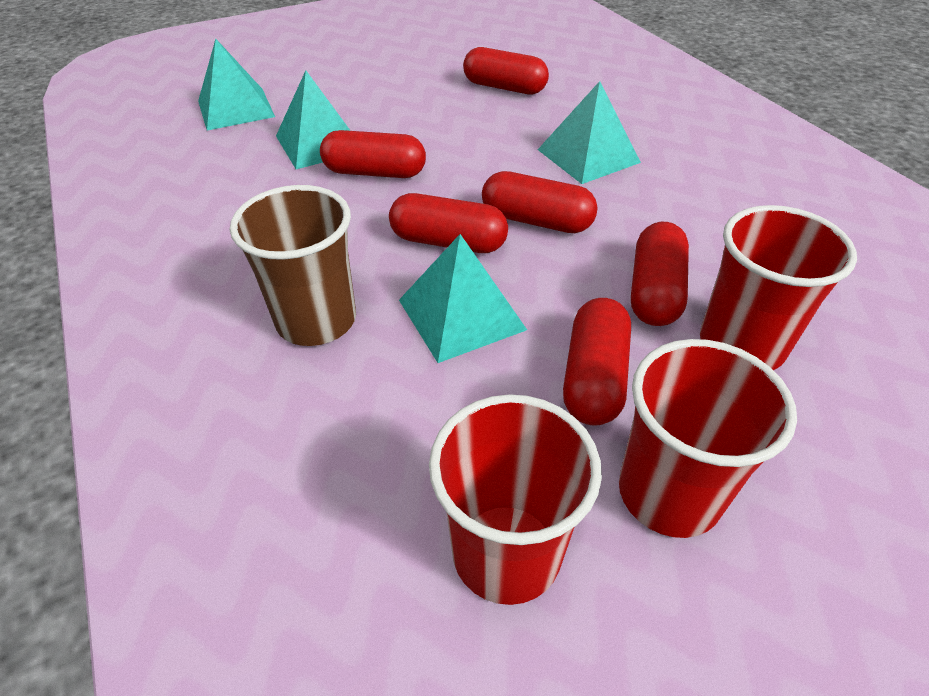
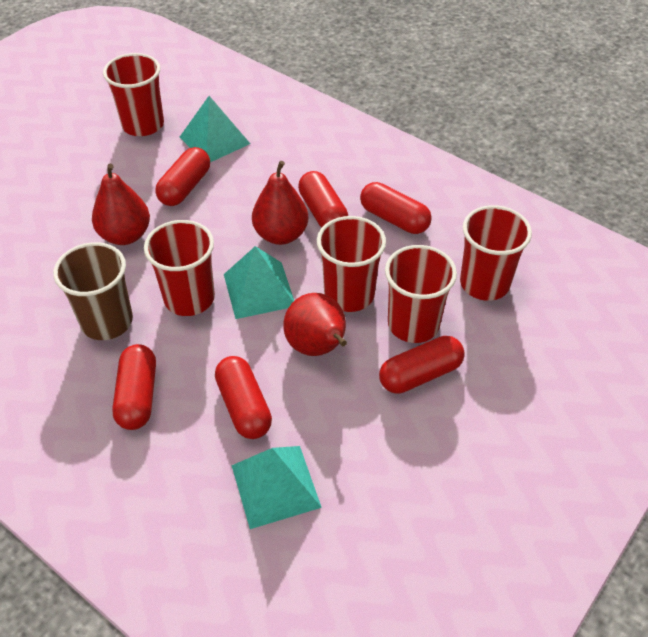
red cup: 3 -> 5
red pear: 0 -> 3
turquoise pyramid: 4 -> 3

